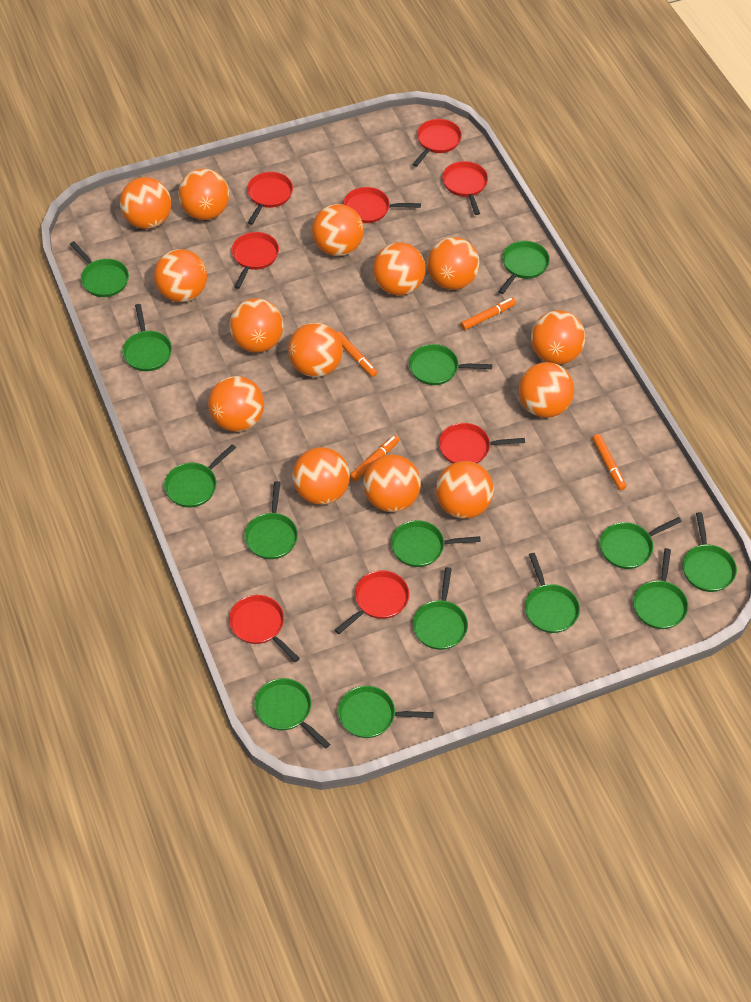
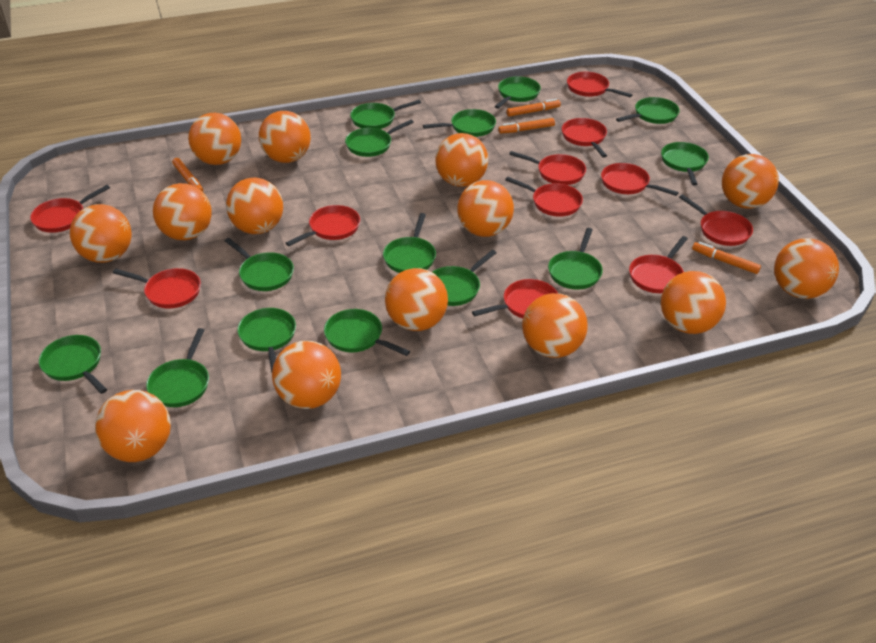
red pan: 8 -> 11

